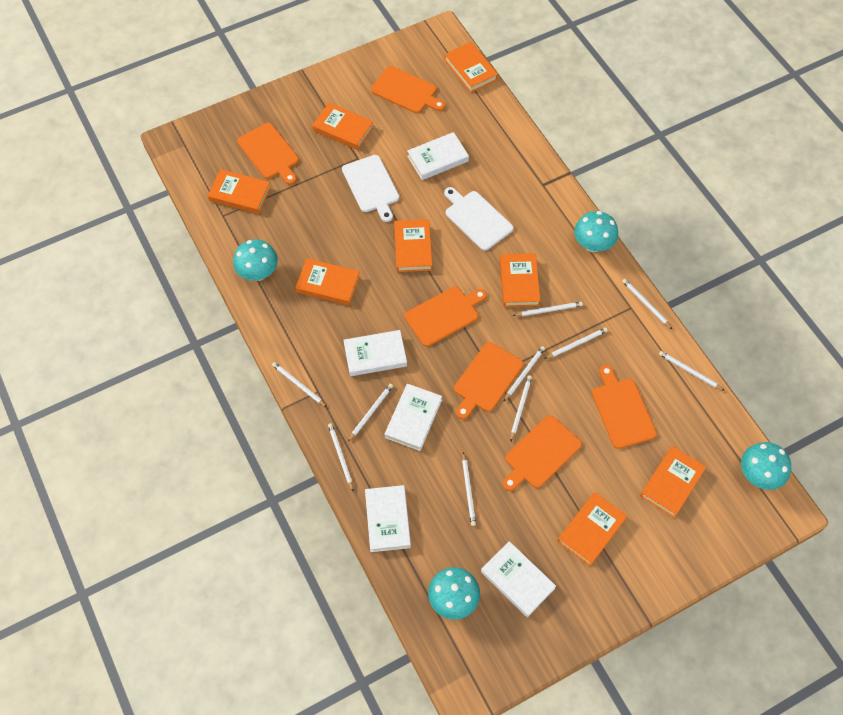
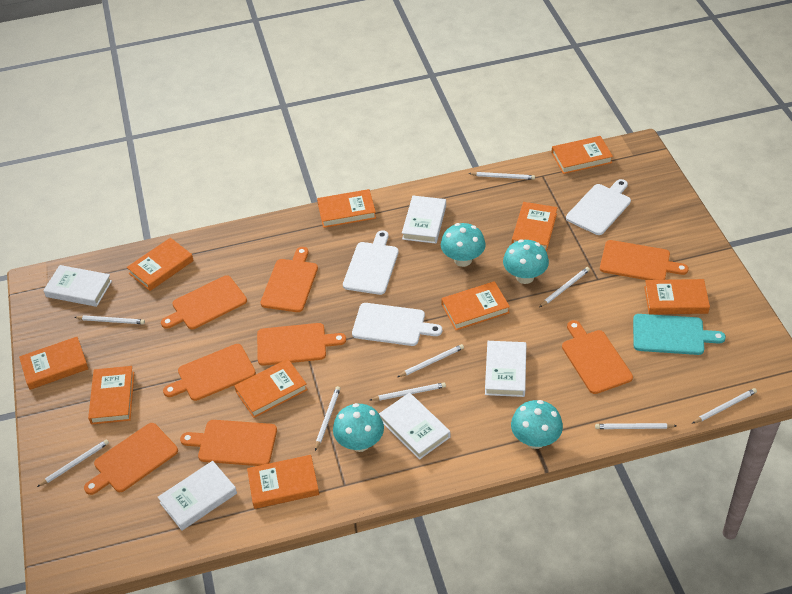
orange book: 8 -> 10
orange cutting board: 6 -> 8
turquoise cutting board: 0 -> 1
white cutting board: 2 -> 3
white pencil: 10 -> 9

